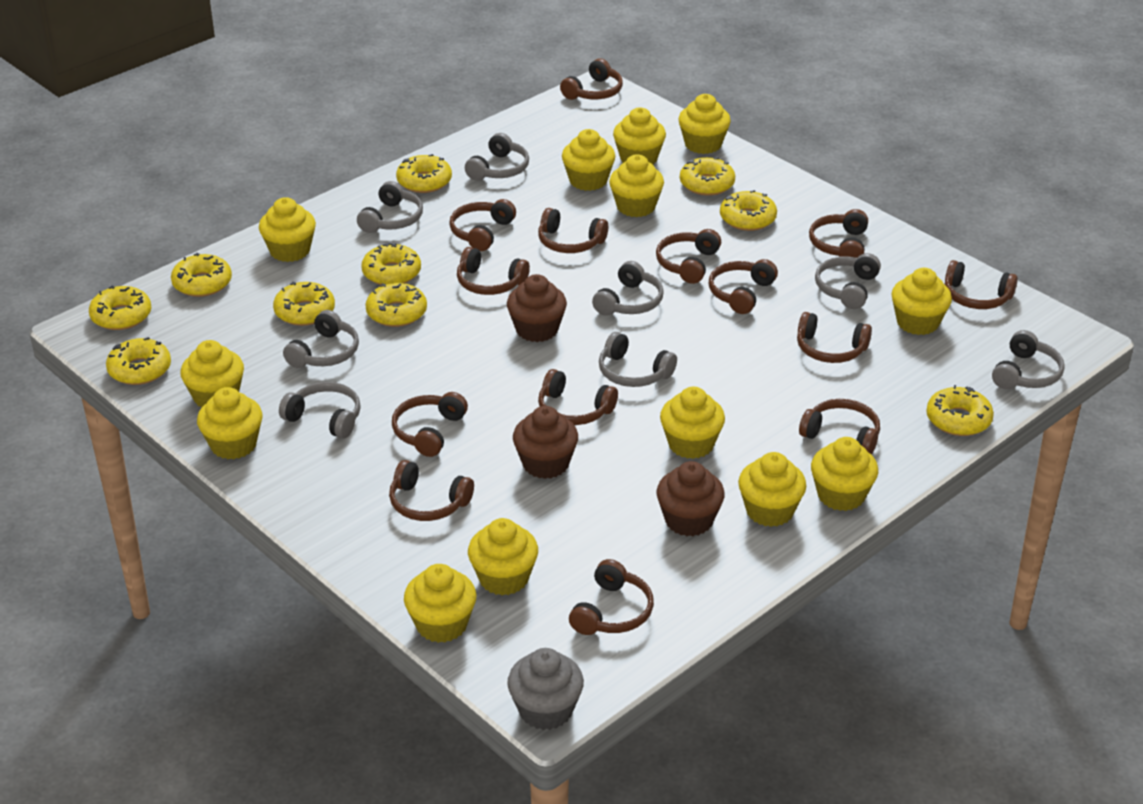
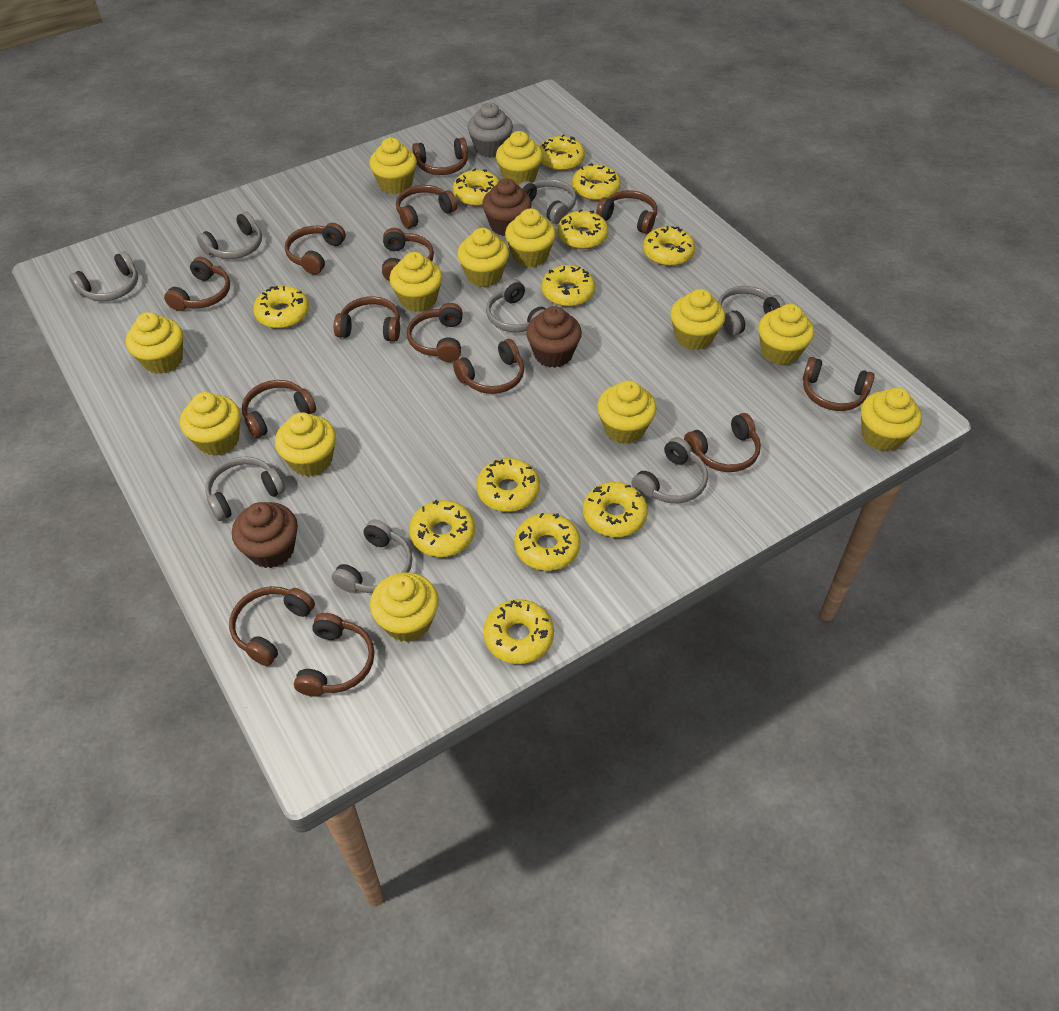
yellow donut: 10 -> 12

